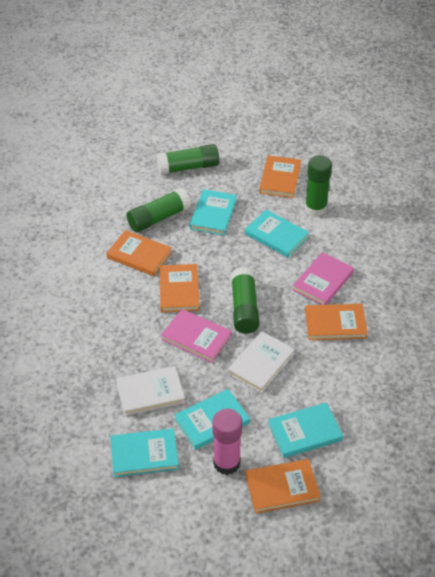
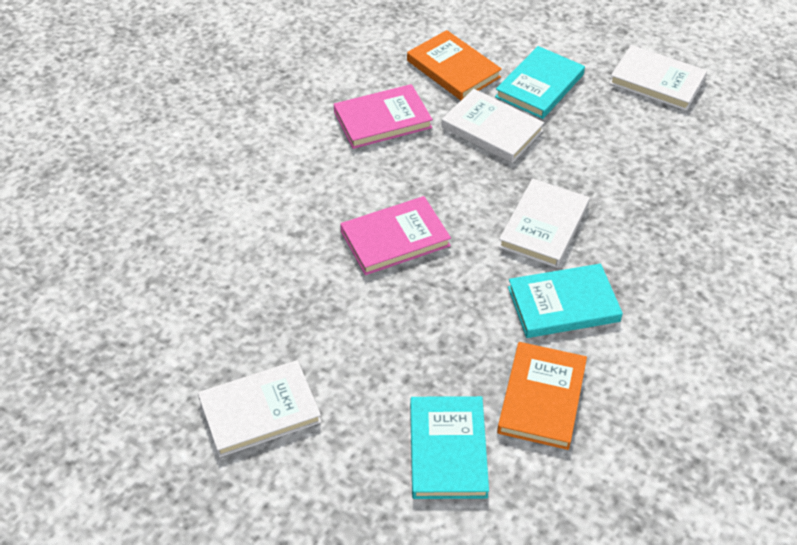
green glue stick: 4 -> 0
orange book: 5 -> 2
pink glue stick: 1 -> 0
turquoise book: 5 -> 3
white book: 2 -> 4

